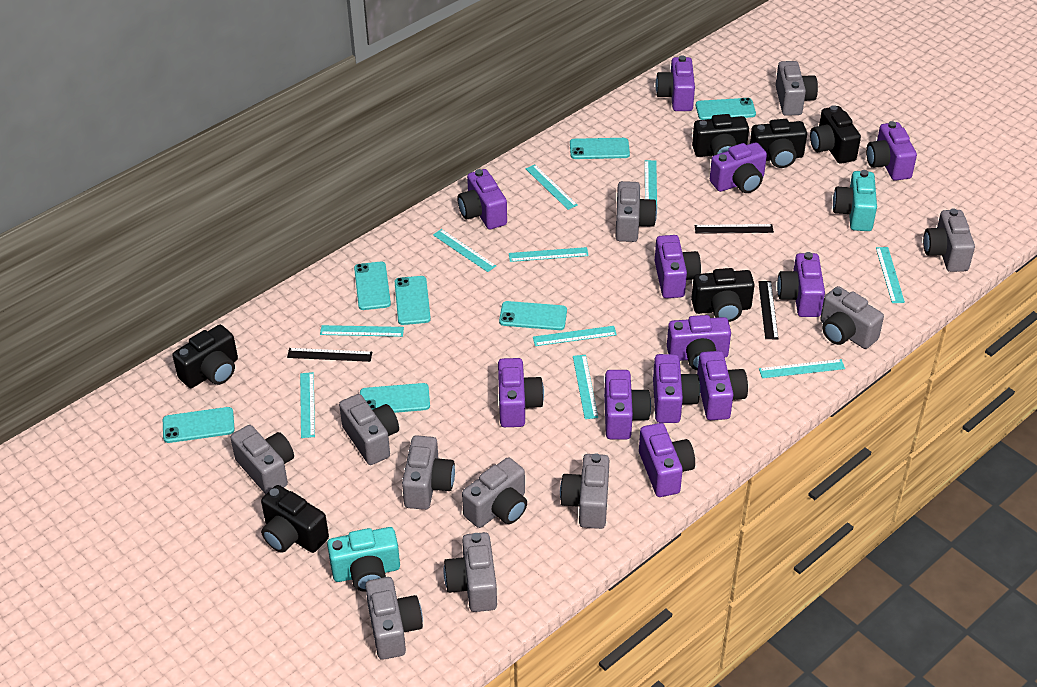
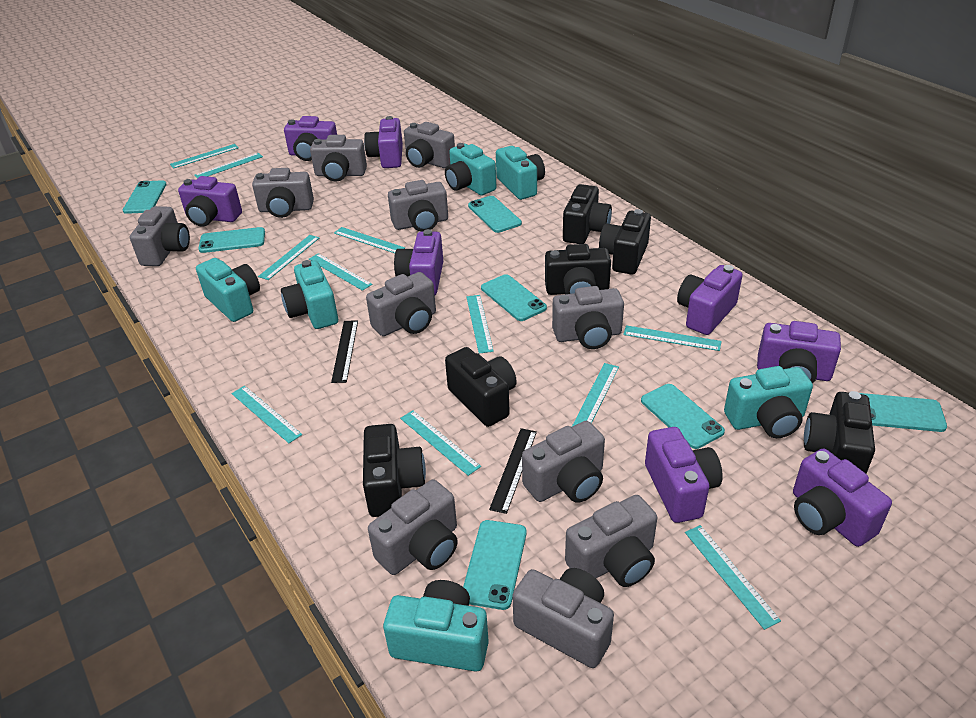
black ruler: 3 -> 2
purple camera: 12 -> 8
turquoise camera: 2 -> 6
turquoise ruler: 10 -> 11

